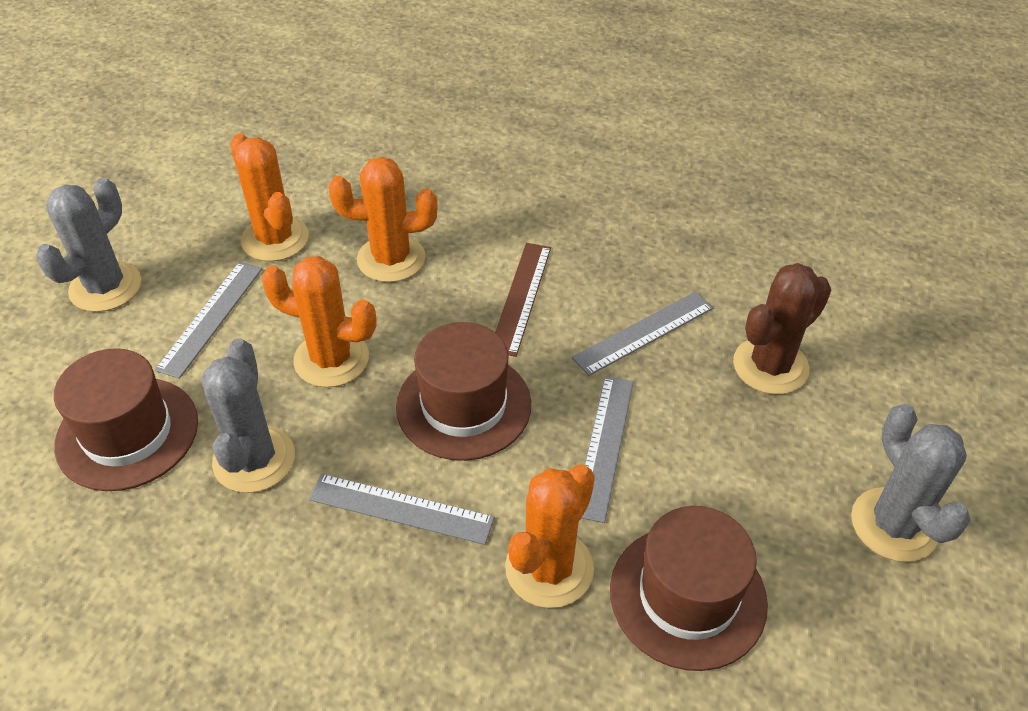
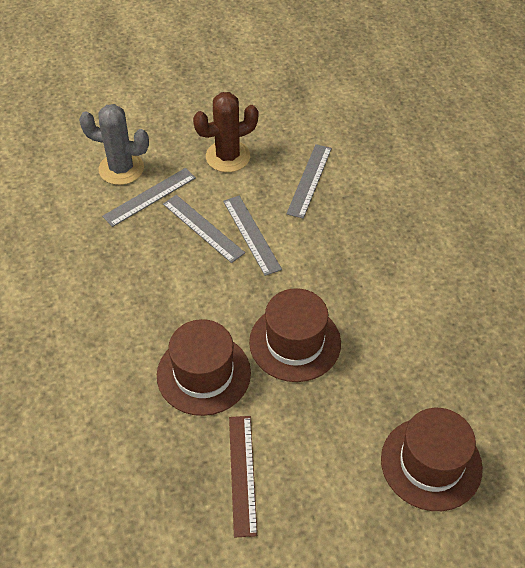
grey cactus: 3 -> 1
orange cactus: 4 -> 0

